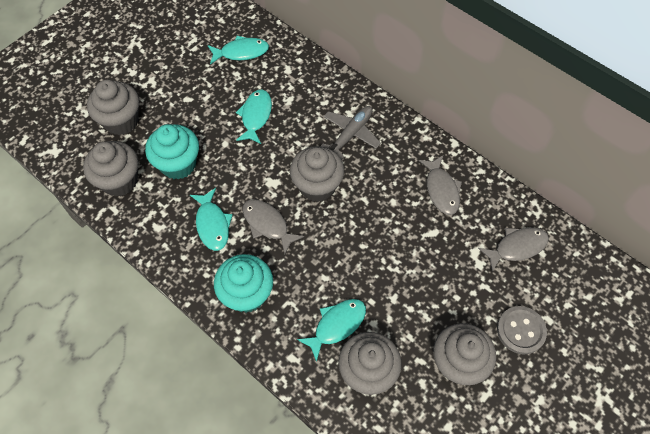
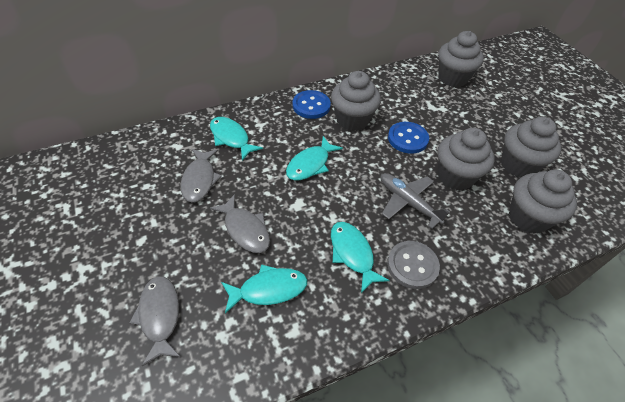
blue button: 0 -> 2
turquoise cupcake: 2 -> 0

